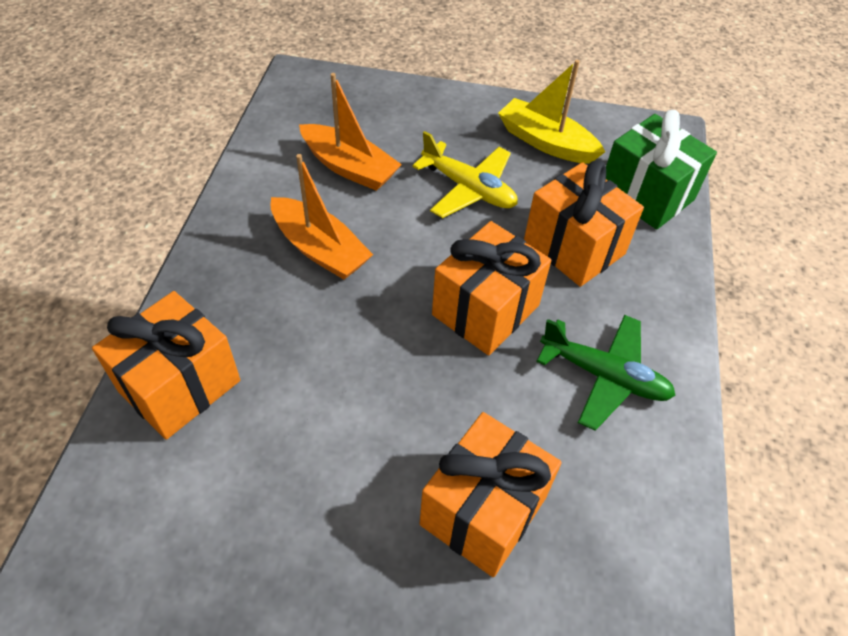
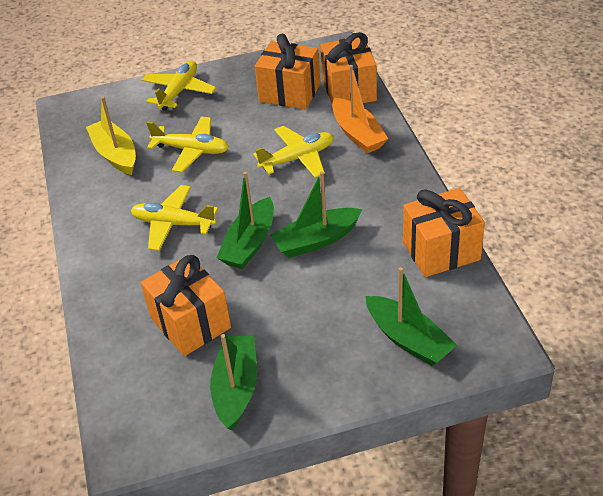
green boat: 0 -> 4
green gift: 1 -> 0
green plane: 1 -> 0
orange boat: 2 -> 1
yellow plane: 1 -> 4

